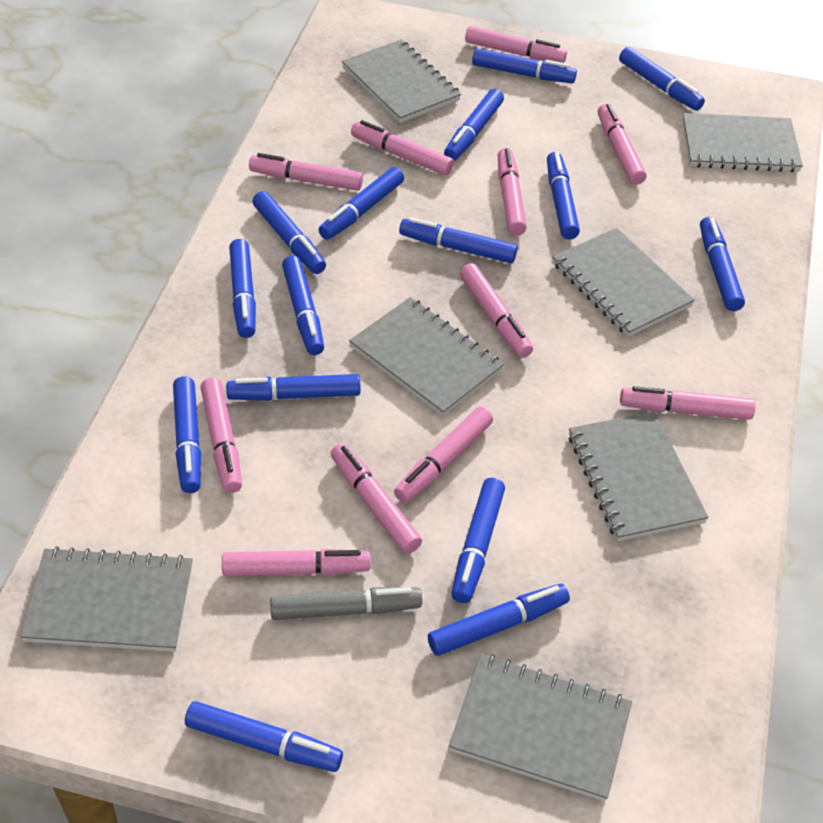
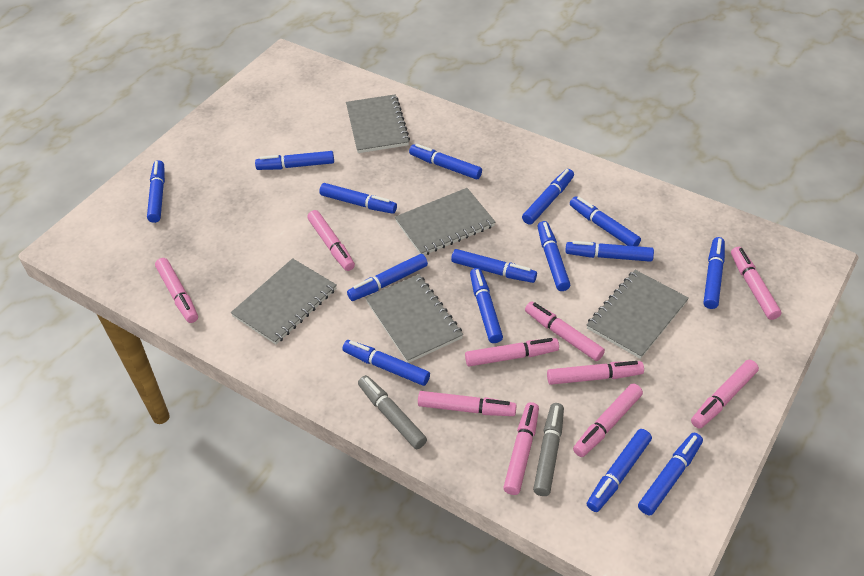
grey marker: 1 -> 2
grey notebook: 7 -> 5
pink marker: 11 -> 10

